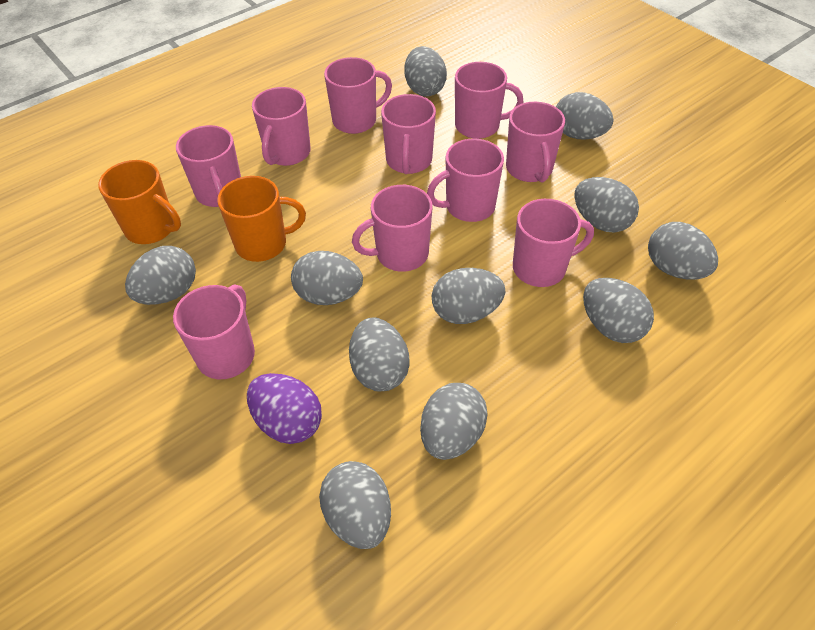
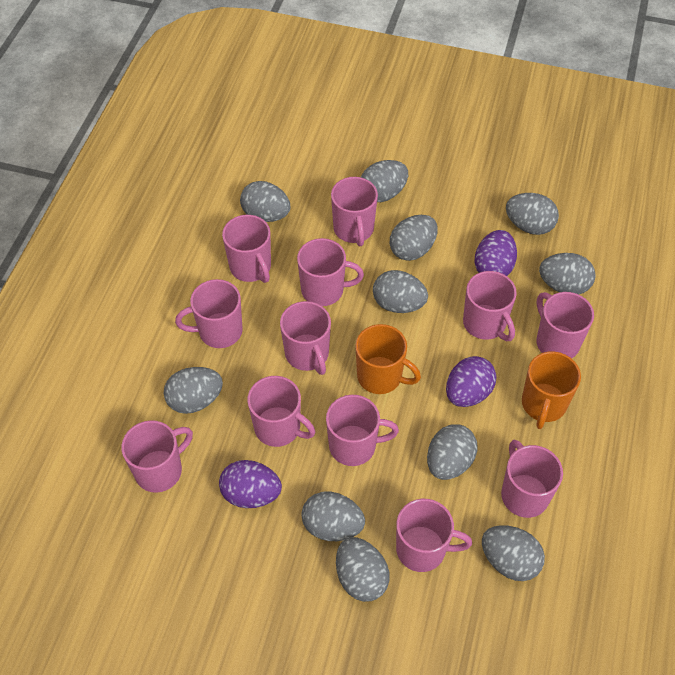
pink mug: 10 -> 12
purple egg: 1 -> 3

